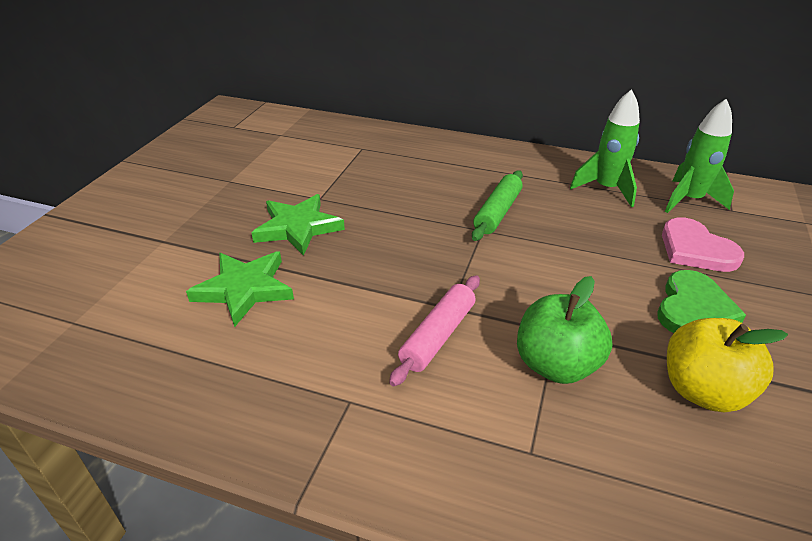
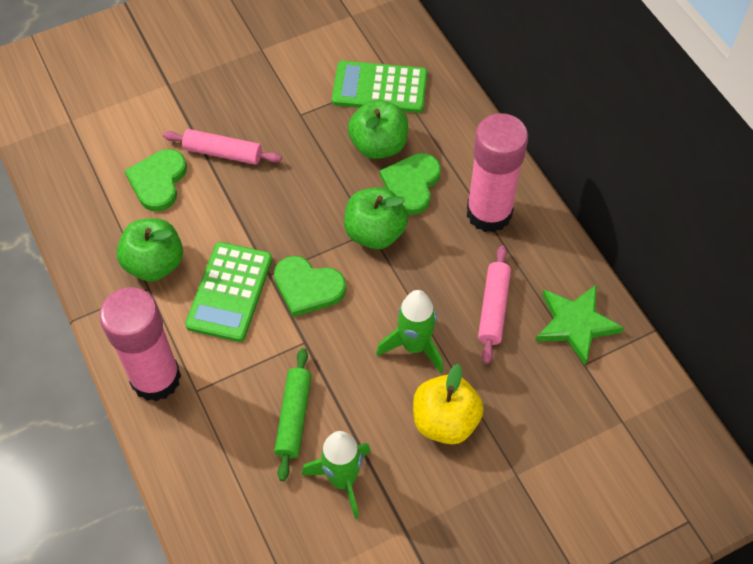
green apple: 1 -> 3
green calculator: 0 -> 2
green heart: 1 -> 3
green star: 2 -> 1
pink glue stick: 0 -> 2
pink heart: 1 -> 0
pink rolling pin: 1 -> 2

